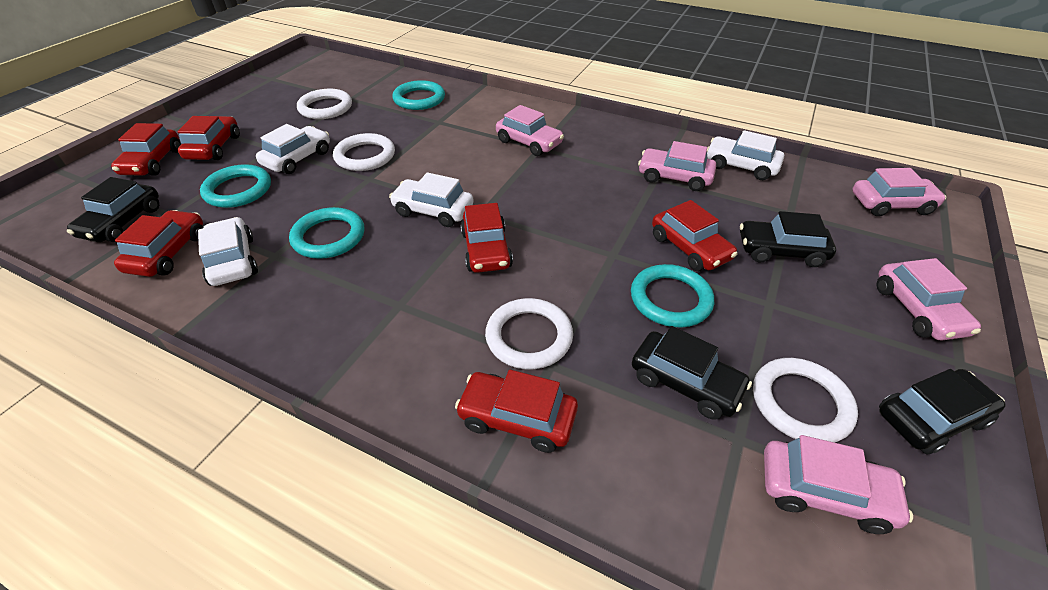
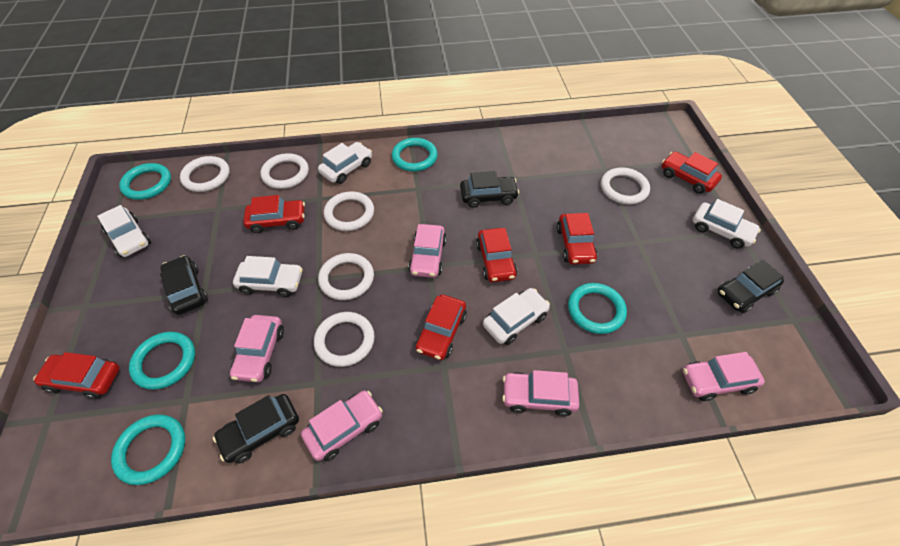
turquoise ring: 4 -> 5
white car: 4 -> 5
white ring: 4 -> 6

